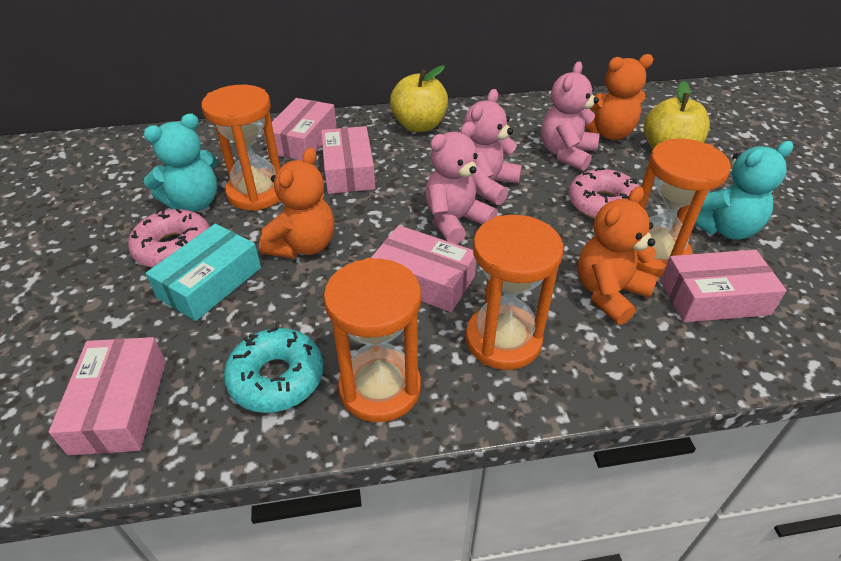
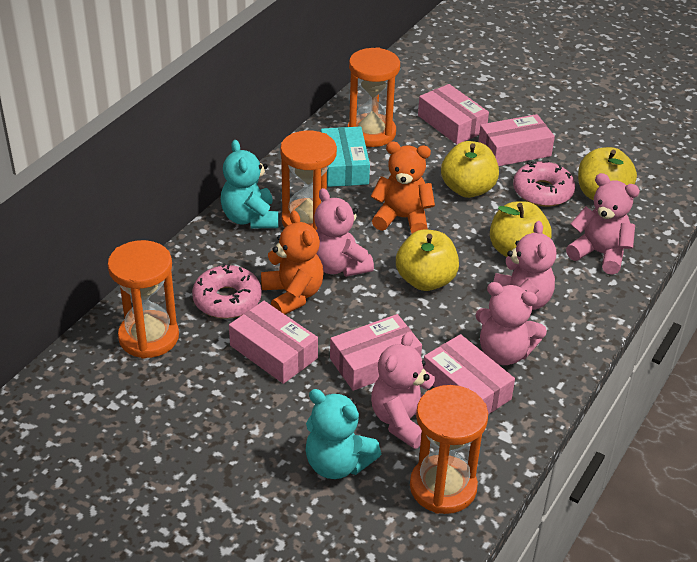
orange teddy bear: 3 -> 2
pink teddy bear: 3 -> 5
turquoise donut: 1 -> 0
yellow apple: 2 -> 4

